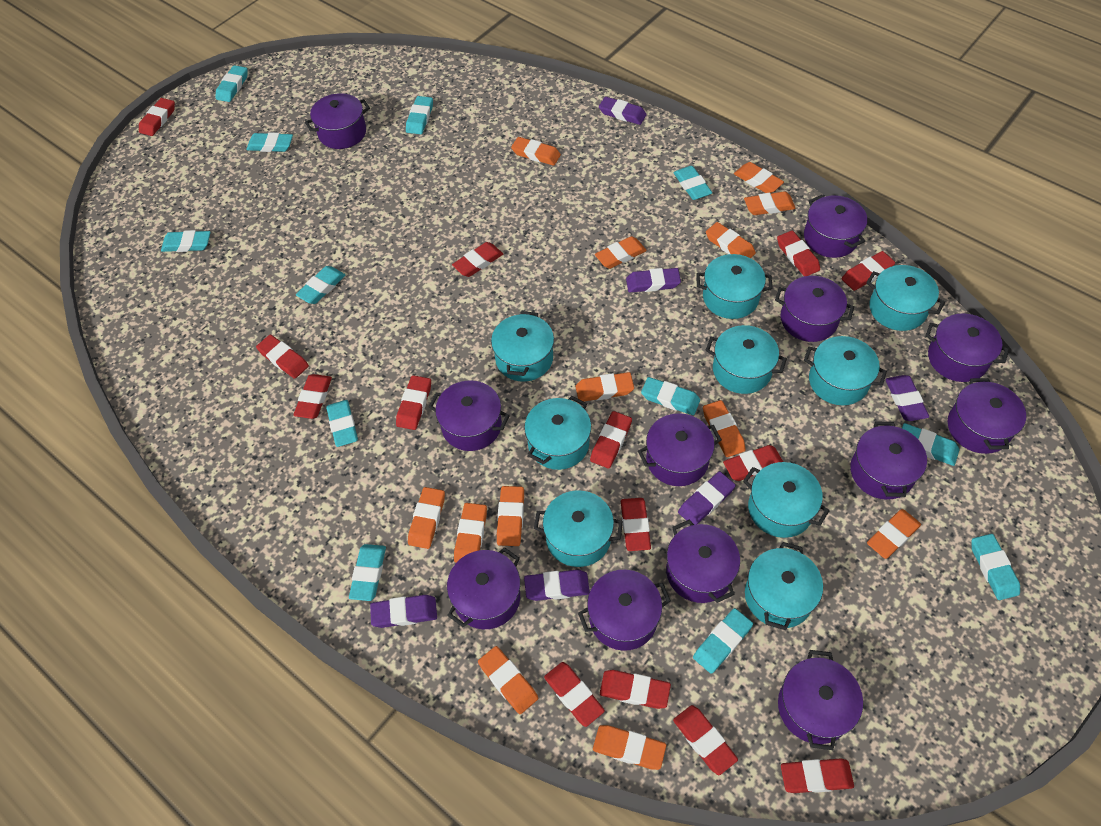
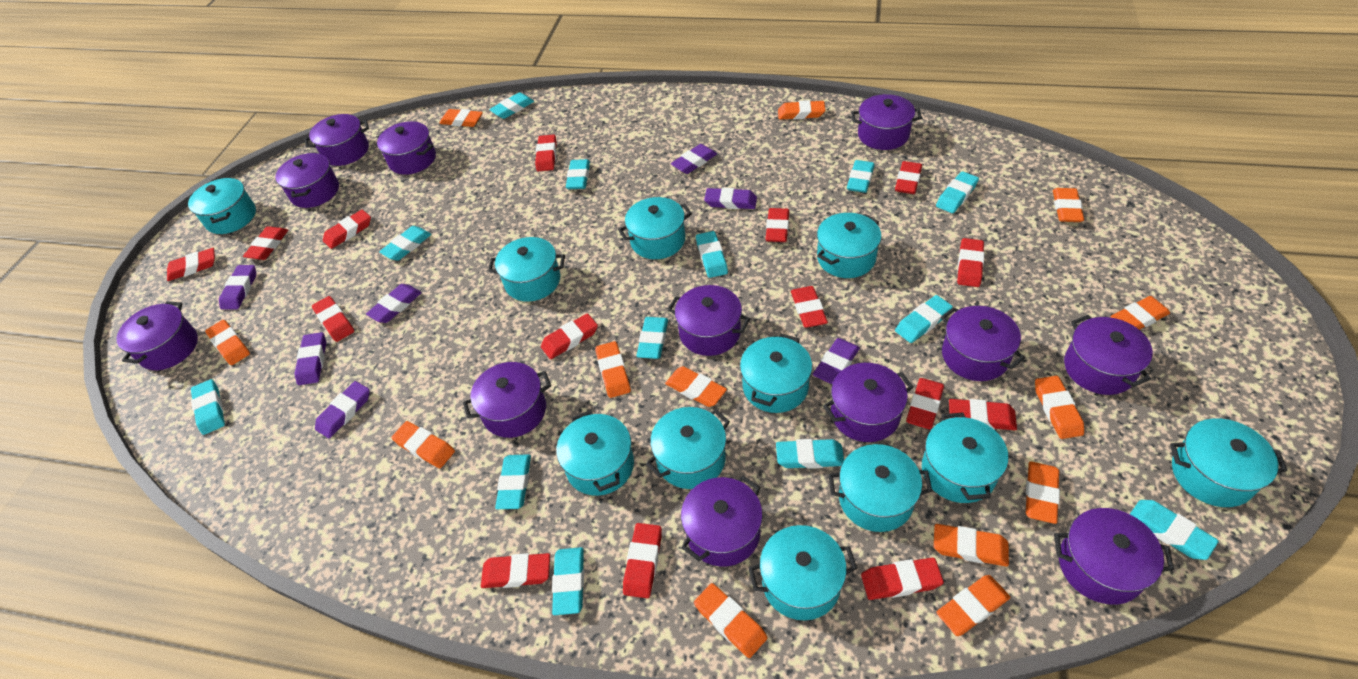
purple eraser: 6 -> 7
red eraser: 14 -> 15
turquoise eraser: 12 -> 13
turquoise pot: 9 -> 11

